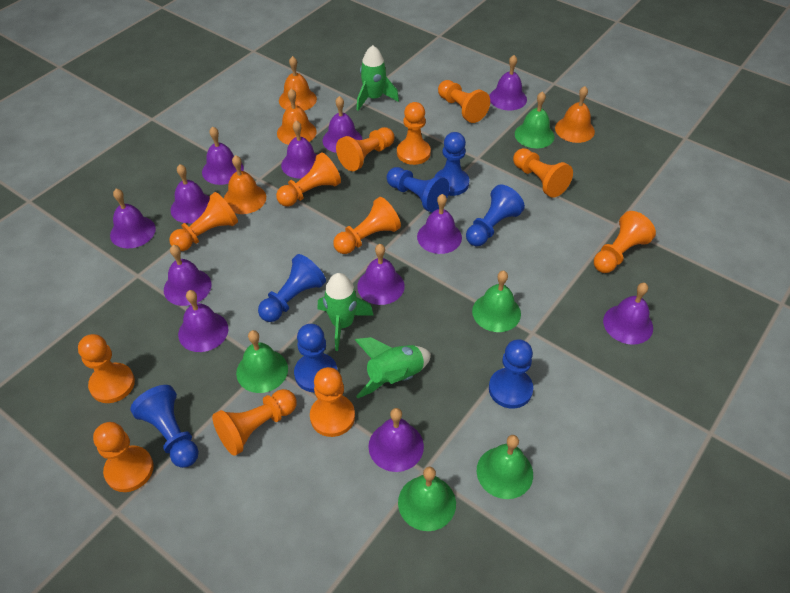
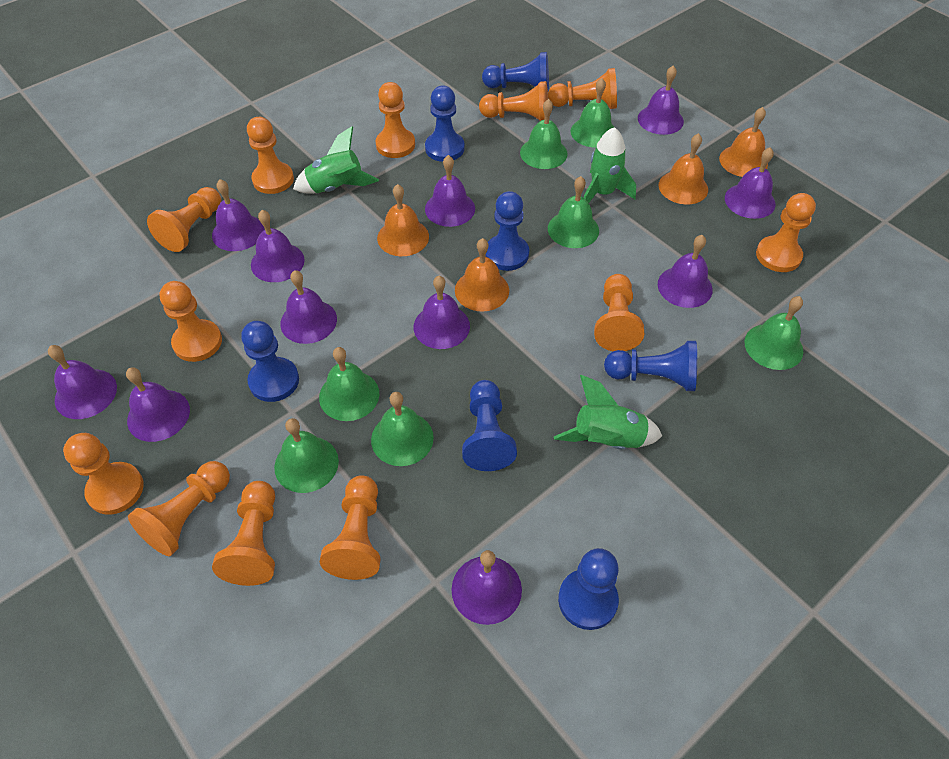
green bell: 5 -> 7
purple bell: 12 -> 11

